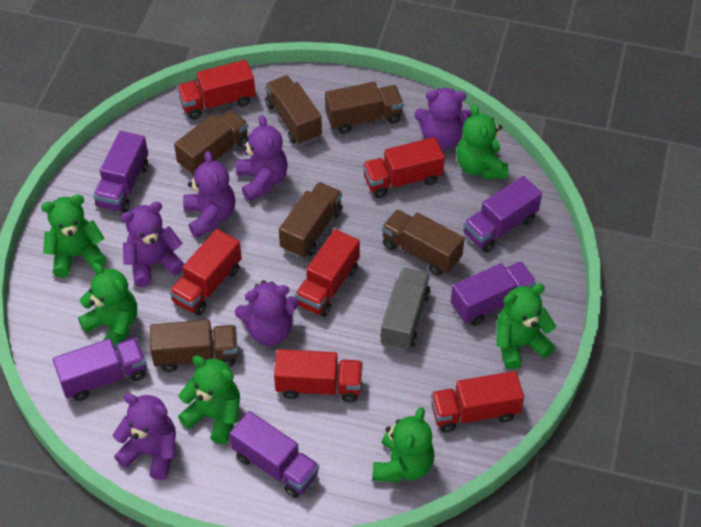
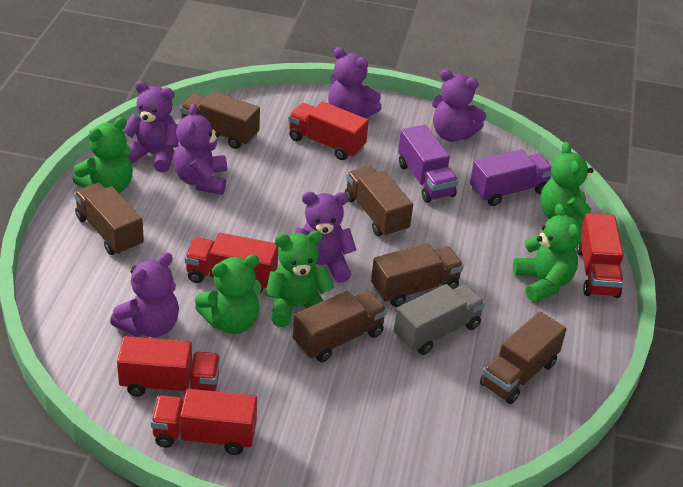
green teddy bear: 6 -> 5
purple truck: 5 -> 2
red truck: 6 -> 5

